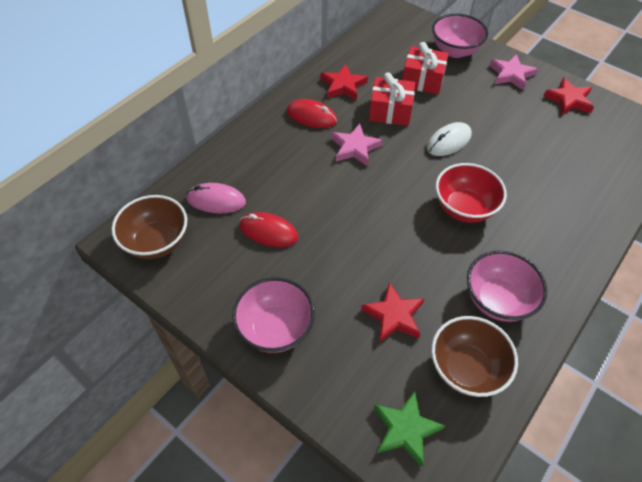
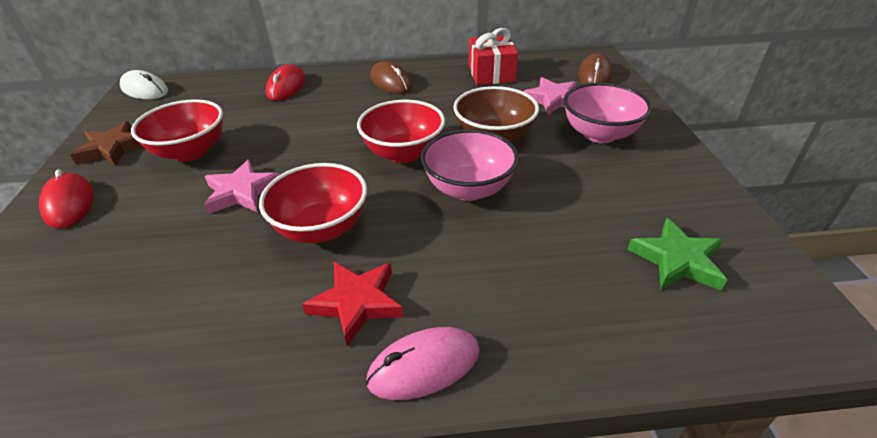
brown bowl: 2 -> 1
brown mouse: 0 -> 2
brown star: 0 -> 1
pink bowl: 3 -> 2
red bowl: 1 -> 3
red gift: 2 -> 1
red star: 3 -> 1

